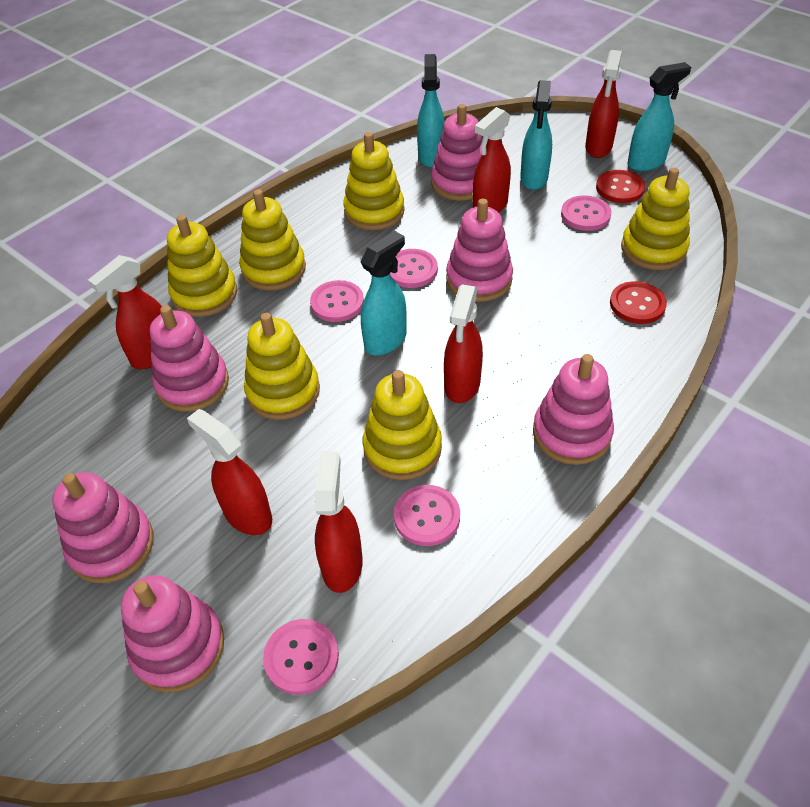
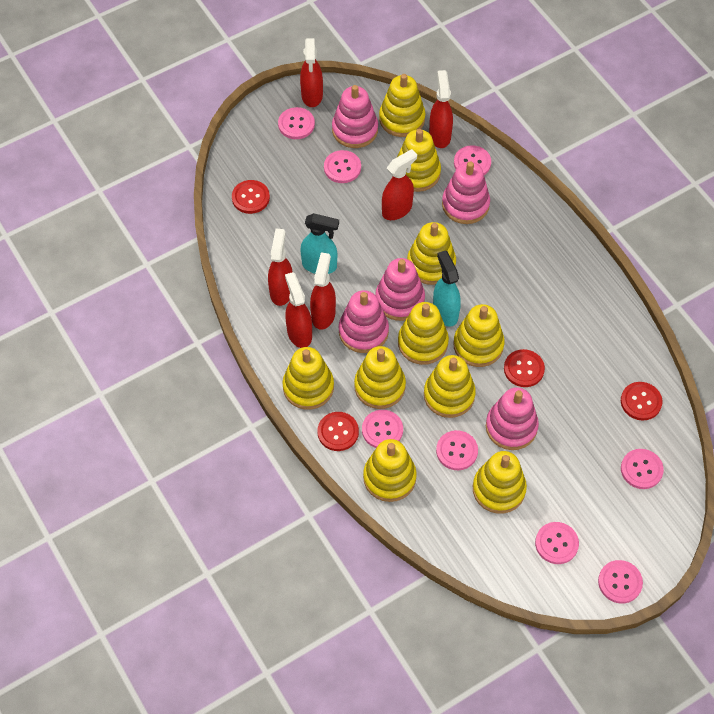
pink button: 5 -> 8
pink stacking toy: 6 -> 5
red button: 2 -> 4
turquoise spray bottle: 4 -> 2
yellow stacking toy: 6 -> 10

